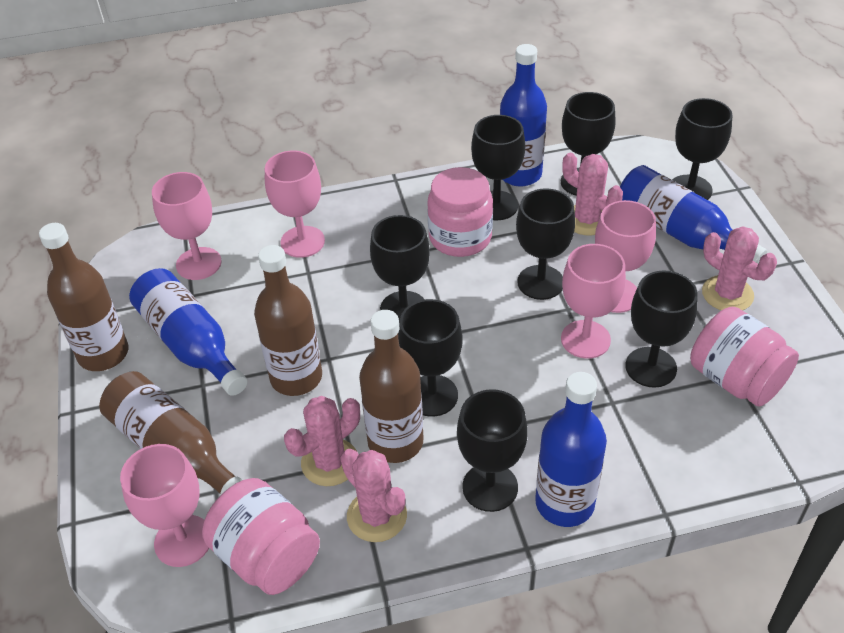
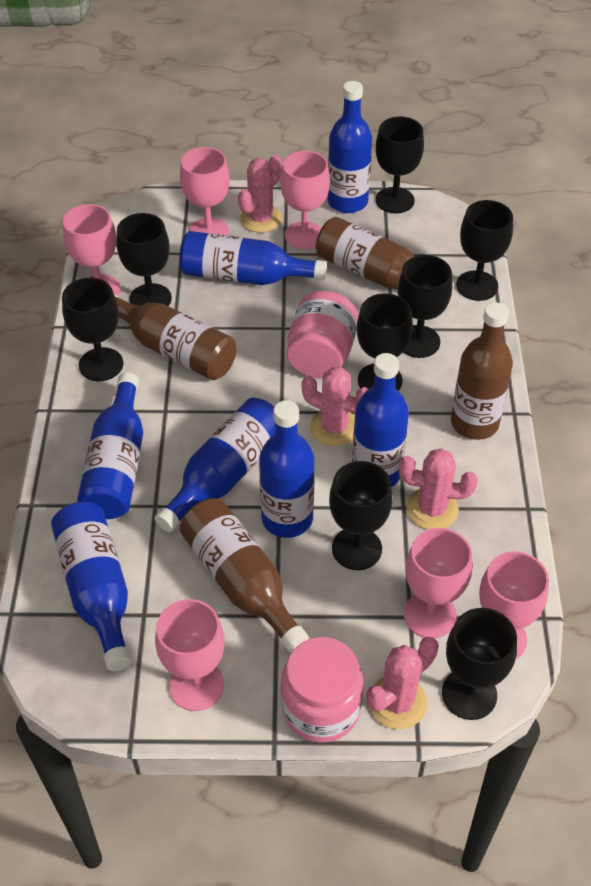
blue bottle: 4 -> 7
pink goblet: 5 -> 6
pink jar: 3 -> 2

